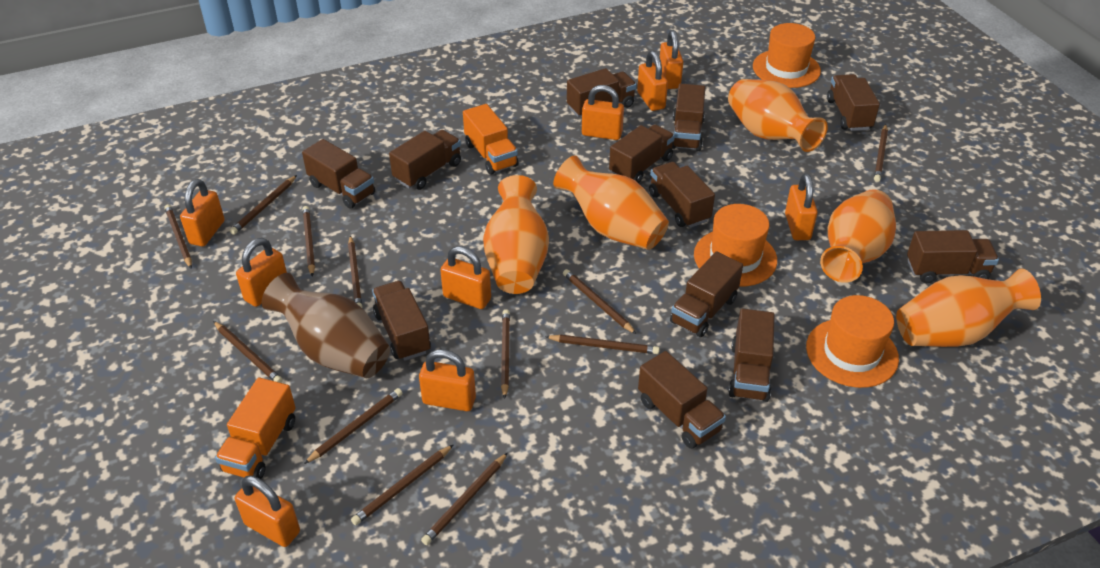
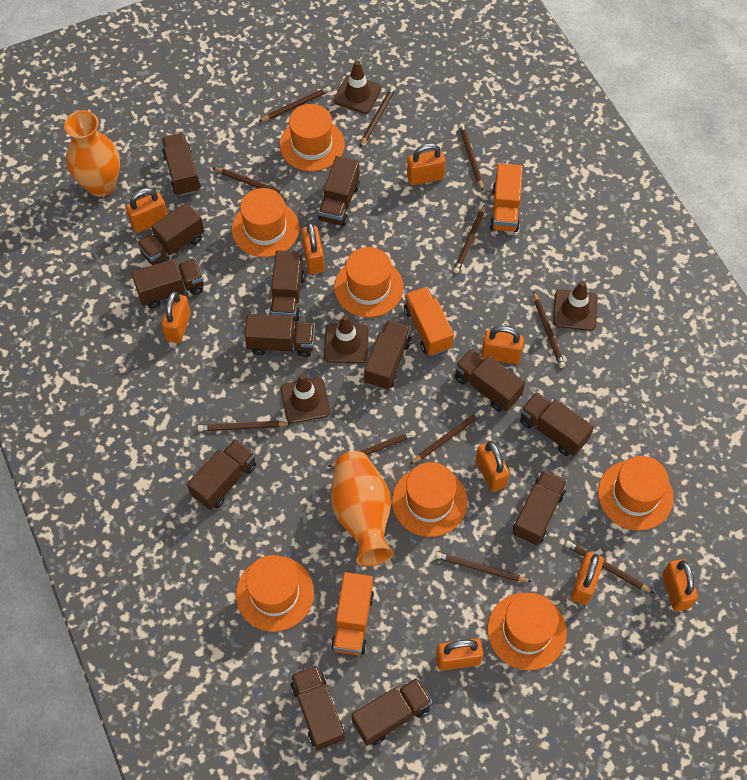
brown pencil: 12 -> 11
brown traffic cone: 0 -> 4
brown truck: 12 -> 13
brown vase: 1 -> 0
orange hat: 3 -> 7
orange truck: 2 -> 3
orange vase: 5 -> 2

